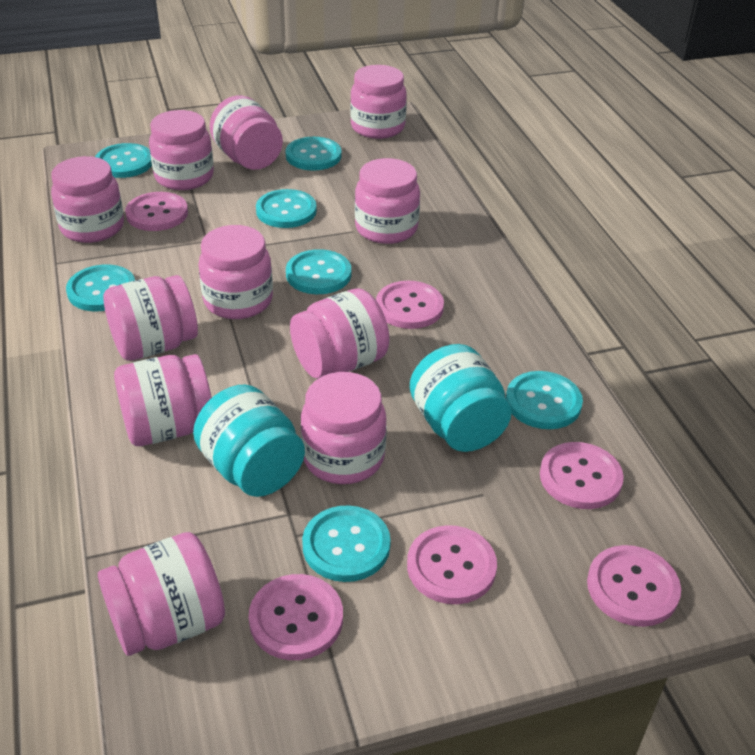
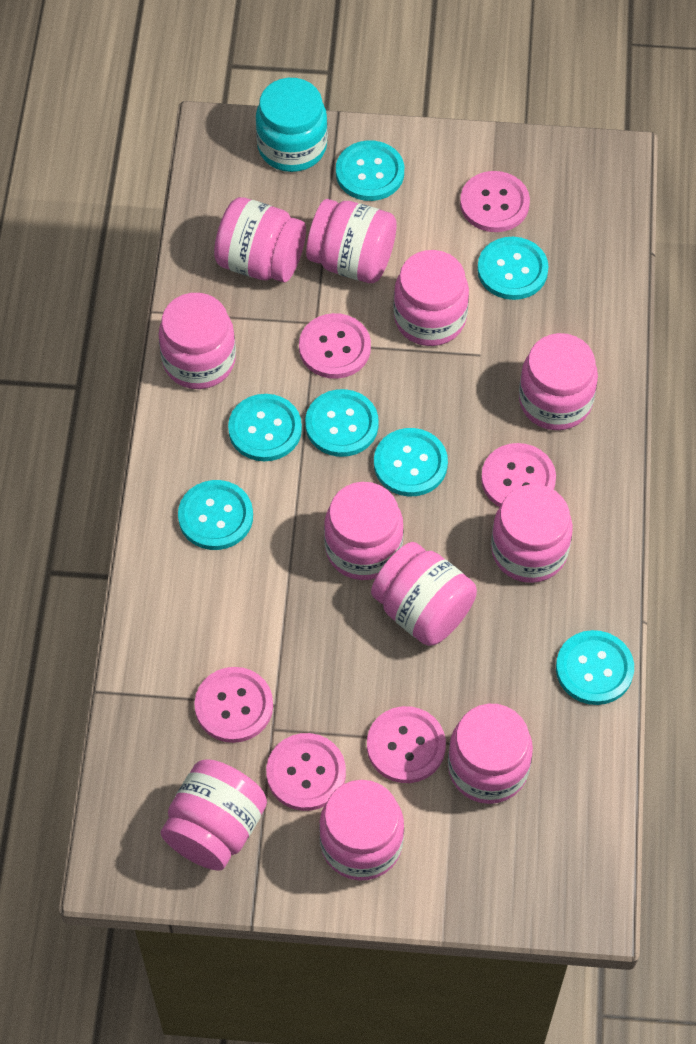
turquoise jar: 2 -> 1

